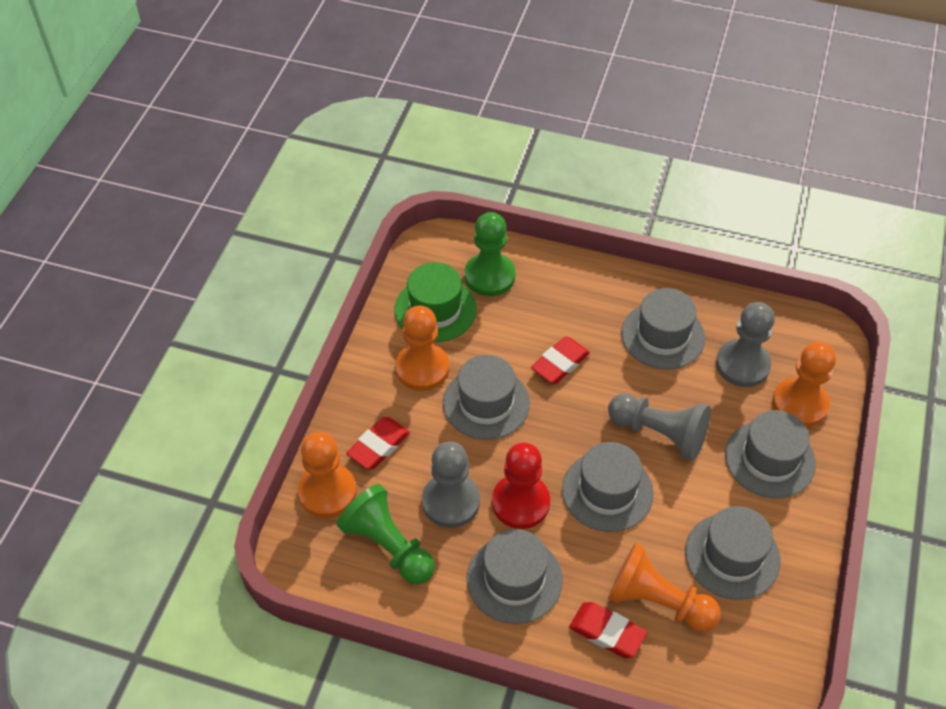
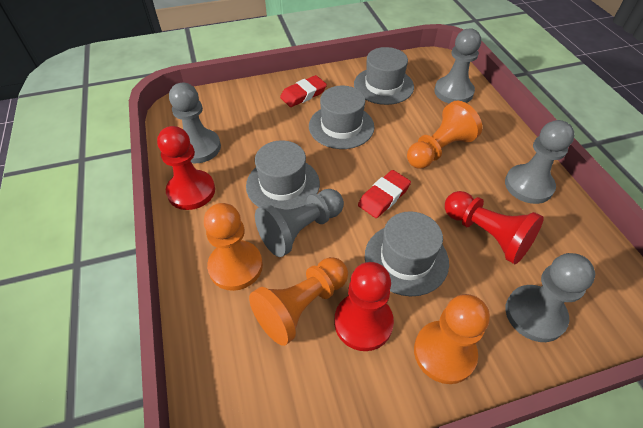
green hat: 1 -> 0
green pawn: 2 -> 0
grey hat: 6 -> 4
grey pawn: 3 -> 5
red eraser: 3 -> 2
red pawn: 1 -> 3

